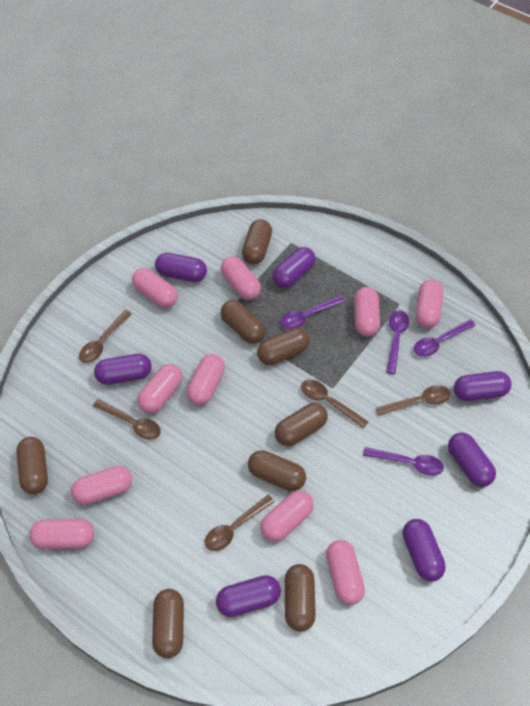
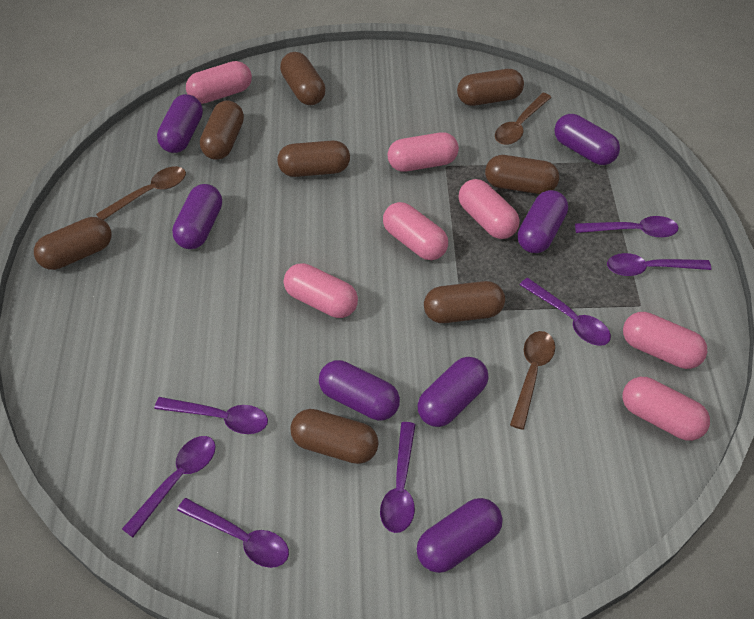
brown spoon: 5 -> 3
pink capsule: 10 -> 7
purple spoon: 4 -> 7

